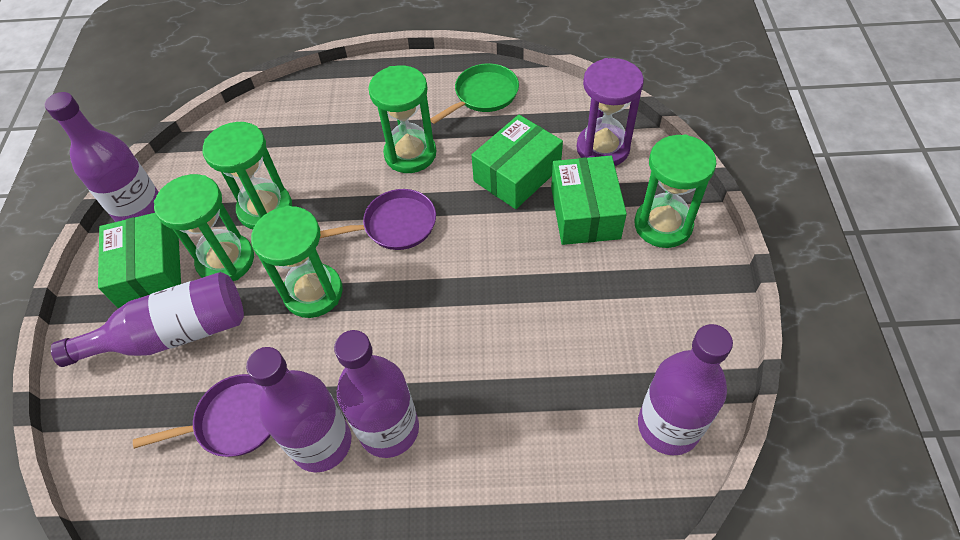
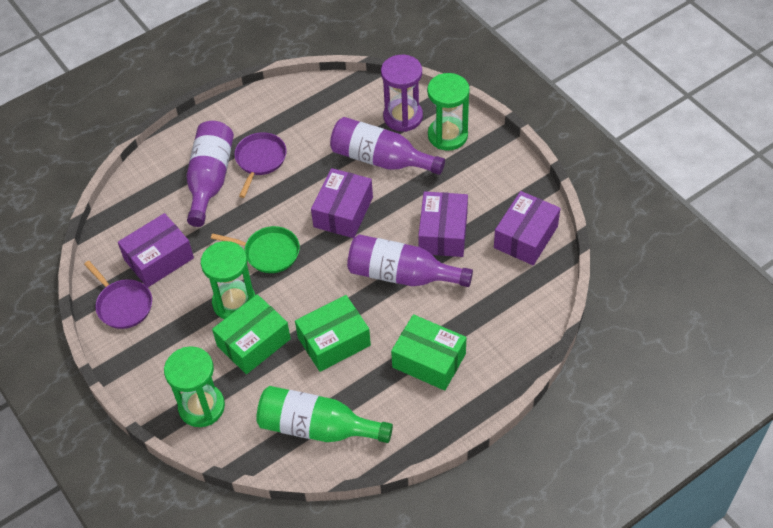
green bottle: 0 -> 1
green hourglass: 5 -> 3
purple bottle: 5 -> 3
purple box: 0 -> 4

